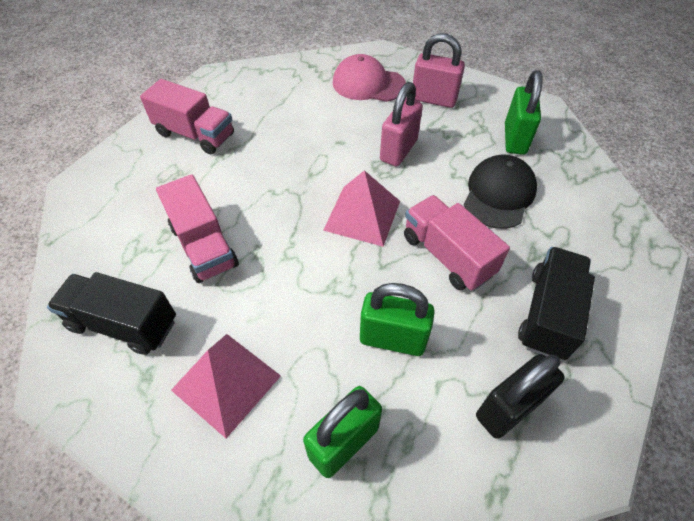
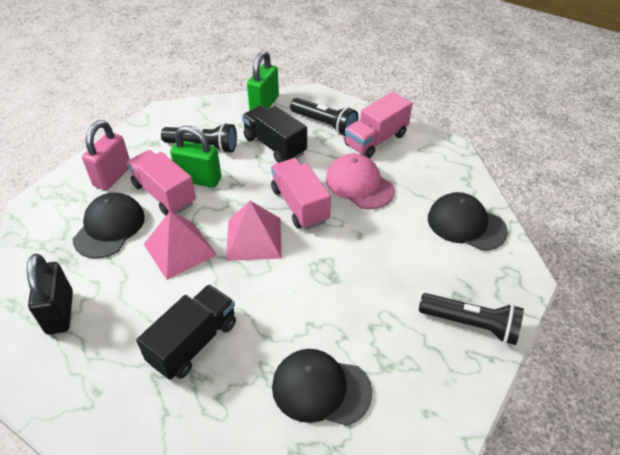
black cap: 1 -> 3
black flashlight: 0 -> 3
green padlock: 3 -> 2
pink padlock: 2 -> 1

